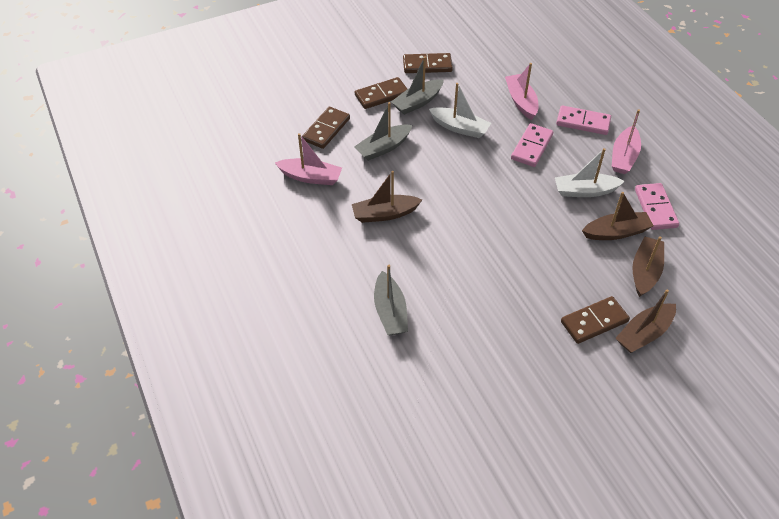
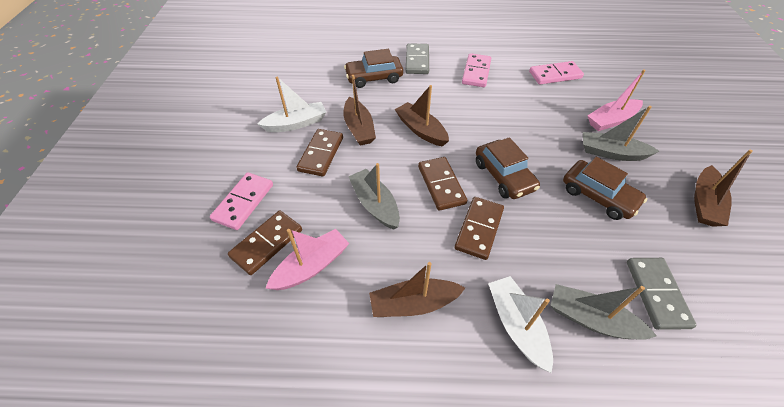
brown car: 0 -> 3
grey domino: 0 -> 2
pink boat: 3 -> 2

